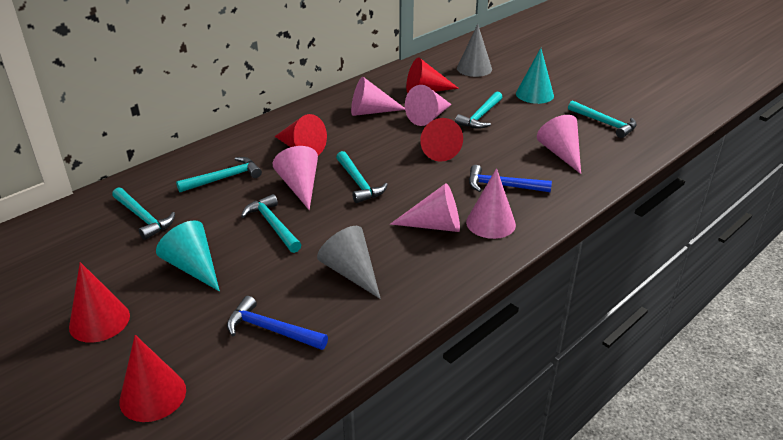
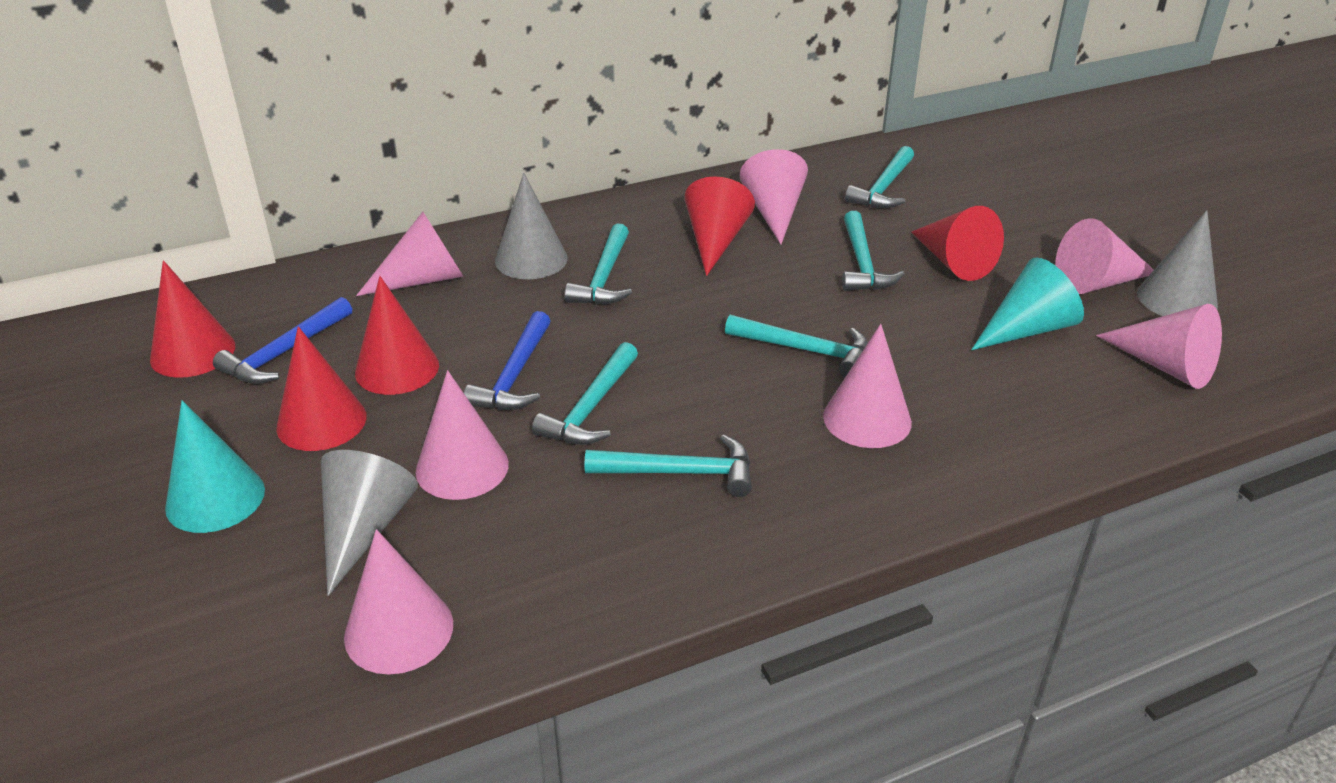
grey cone: 2 -> 3
pink cone: 6 -> 7

